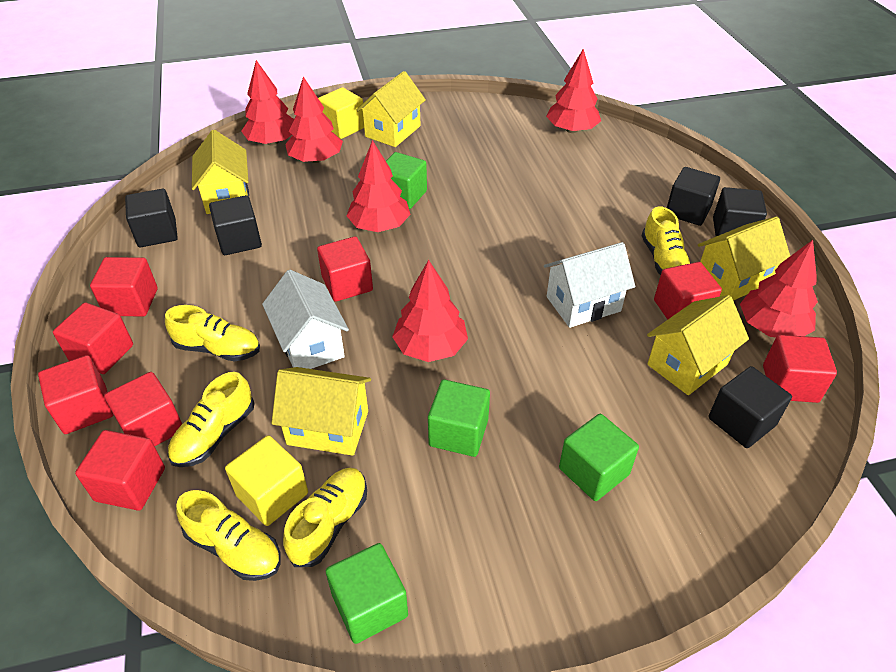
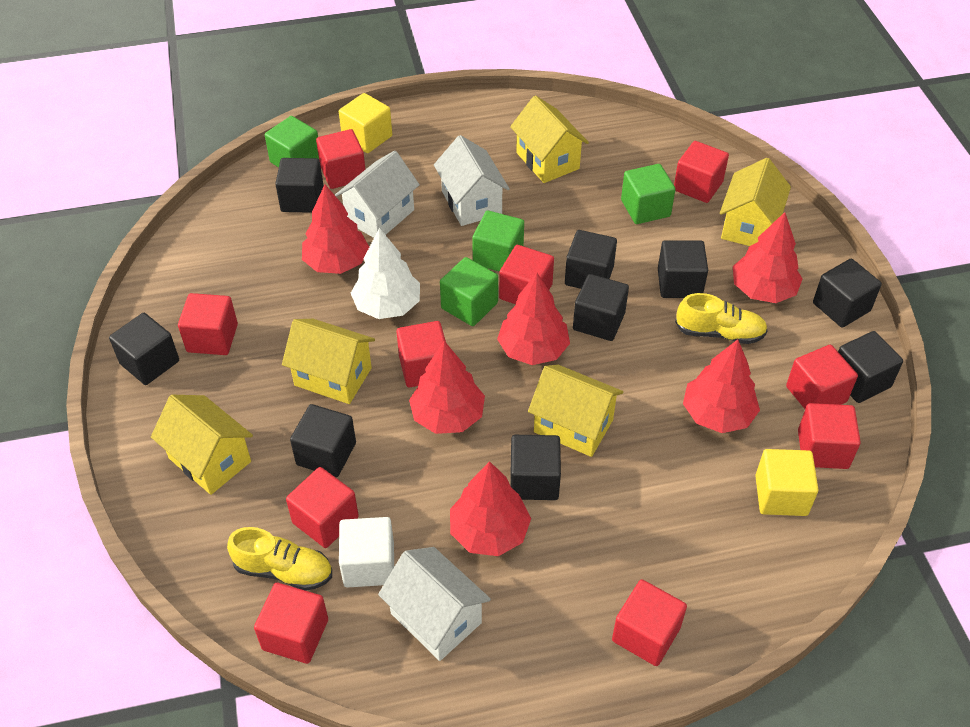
black cube: 5 -> 9
red cube: 8 -> 10
white cube: 0 -> 1
white house: 2 -> 3
white tree: 0 -> 1
yellow shoe: 5 -> 2

